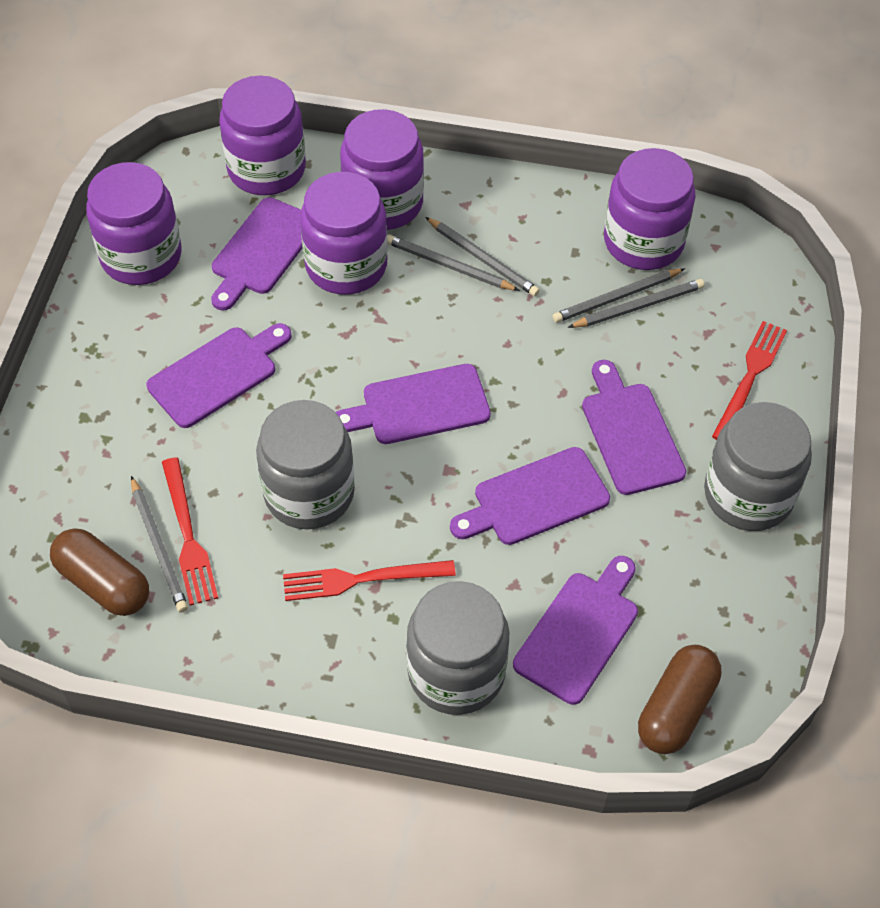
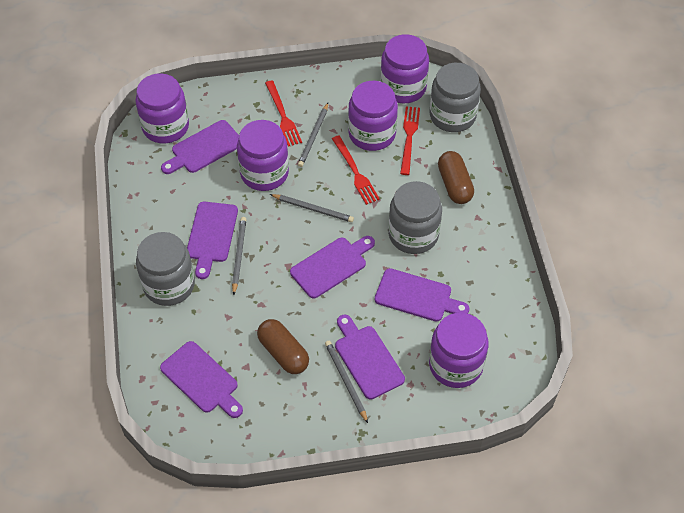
grey pencil: 5 -> 4

